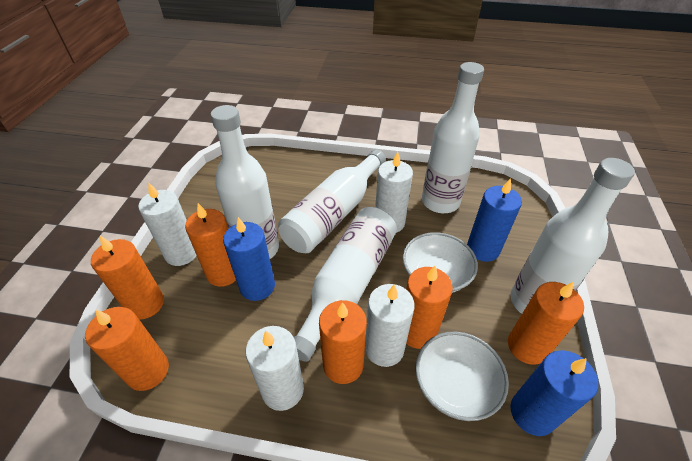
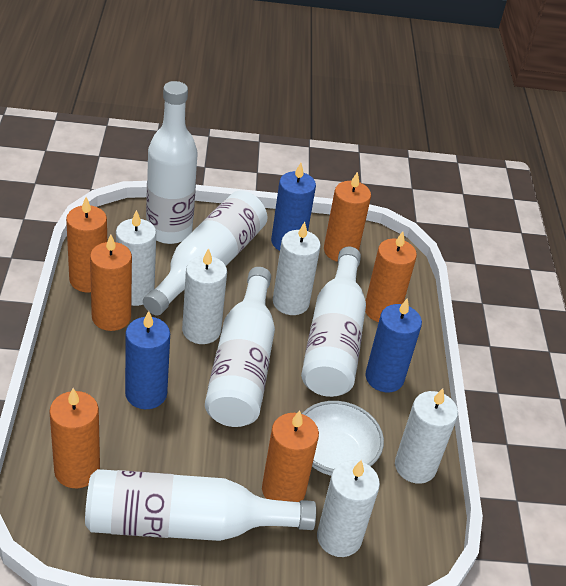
white bowl: 2 -> 1
white candle: 4 -> 5

